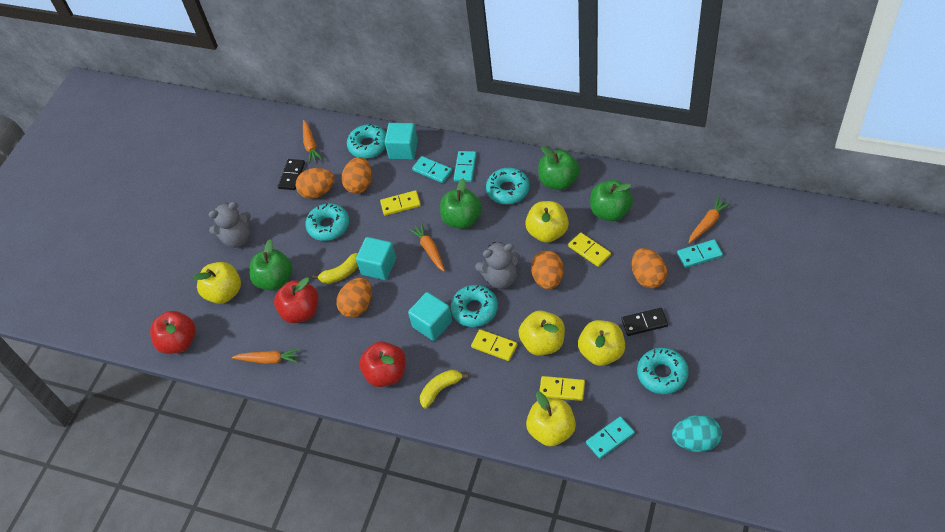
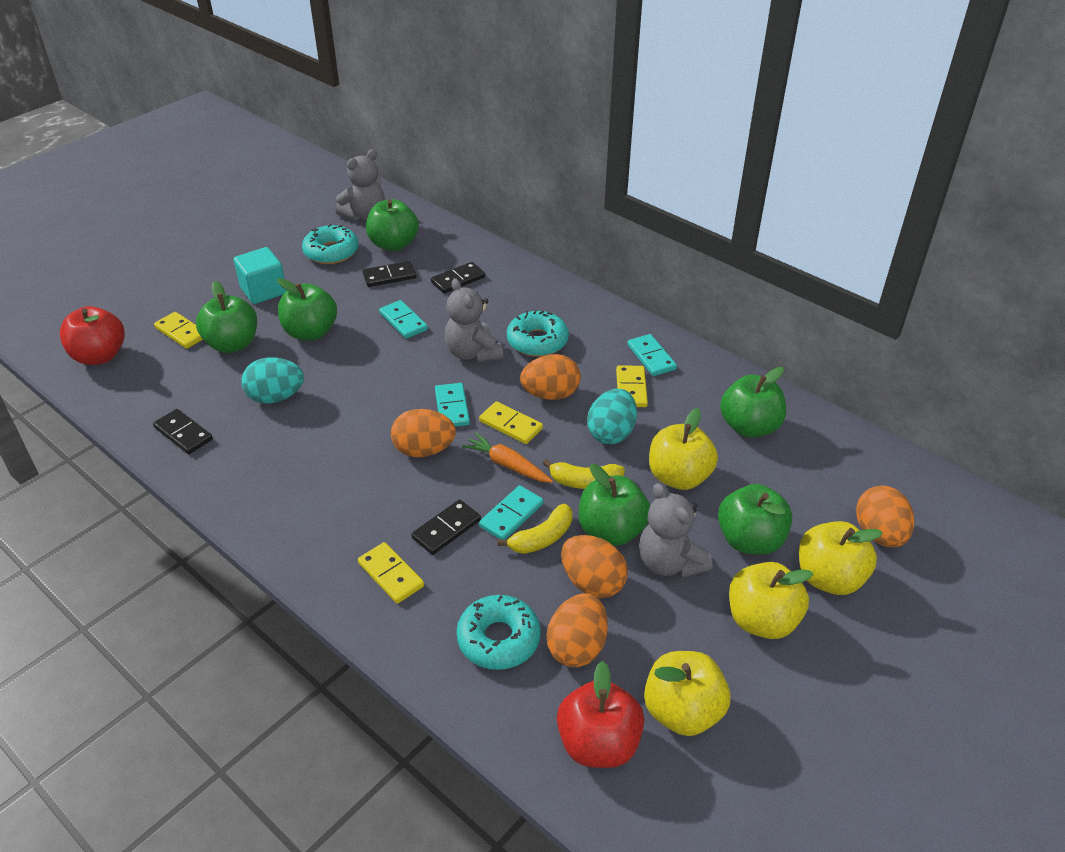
black domino: 2 -> 4
green apple: 4 -> 6
grey teddy bear: 2 -> 3
orange carrot: 4 -> 1
red apple: 3 -> 2
turquoise cube: 3 -> 1
turquoise donut: 5 -> 3
turquoise egg: 1 -> 2
yellow apple: 5 -> 4

